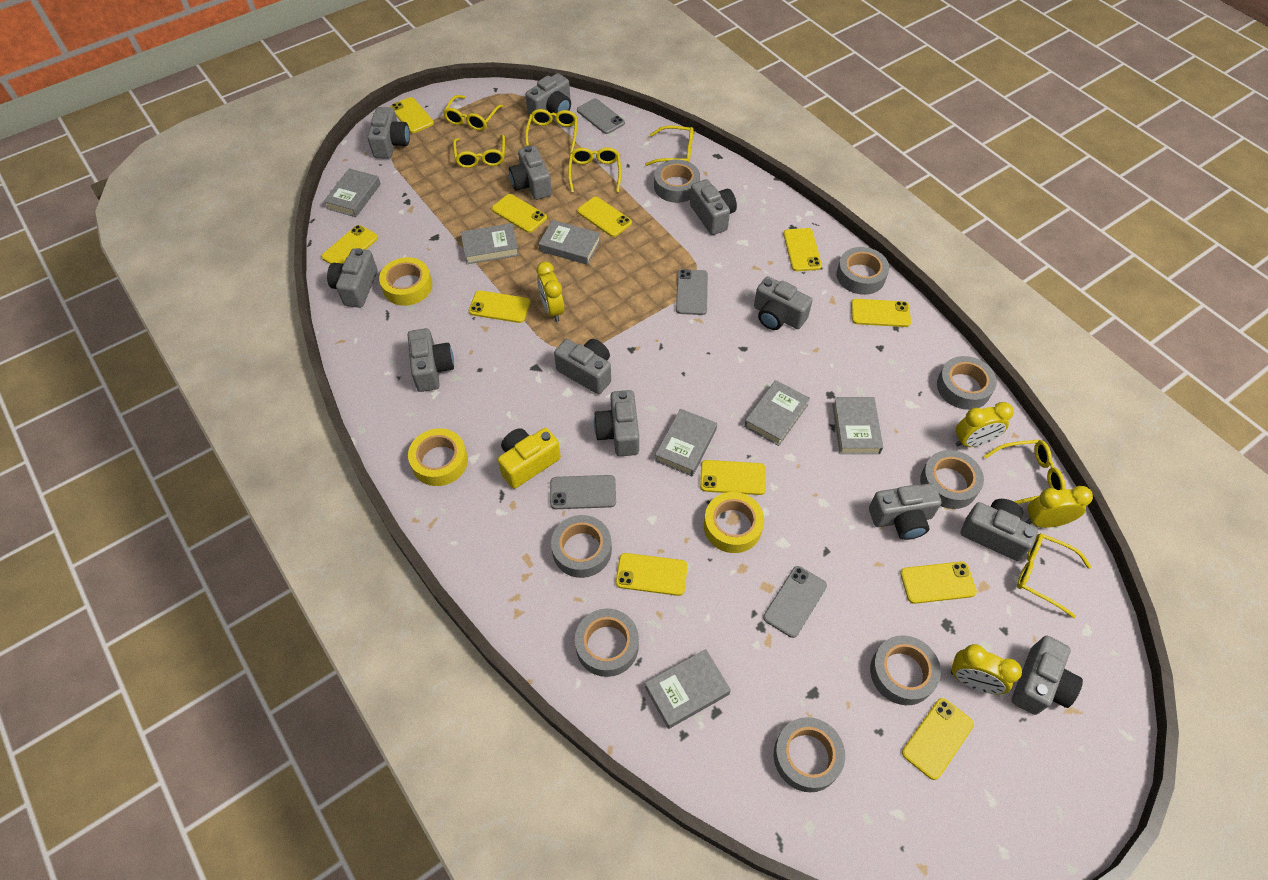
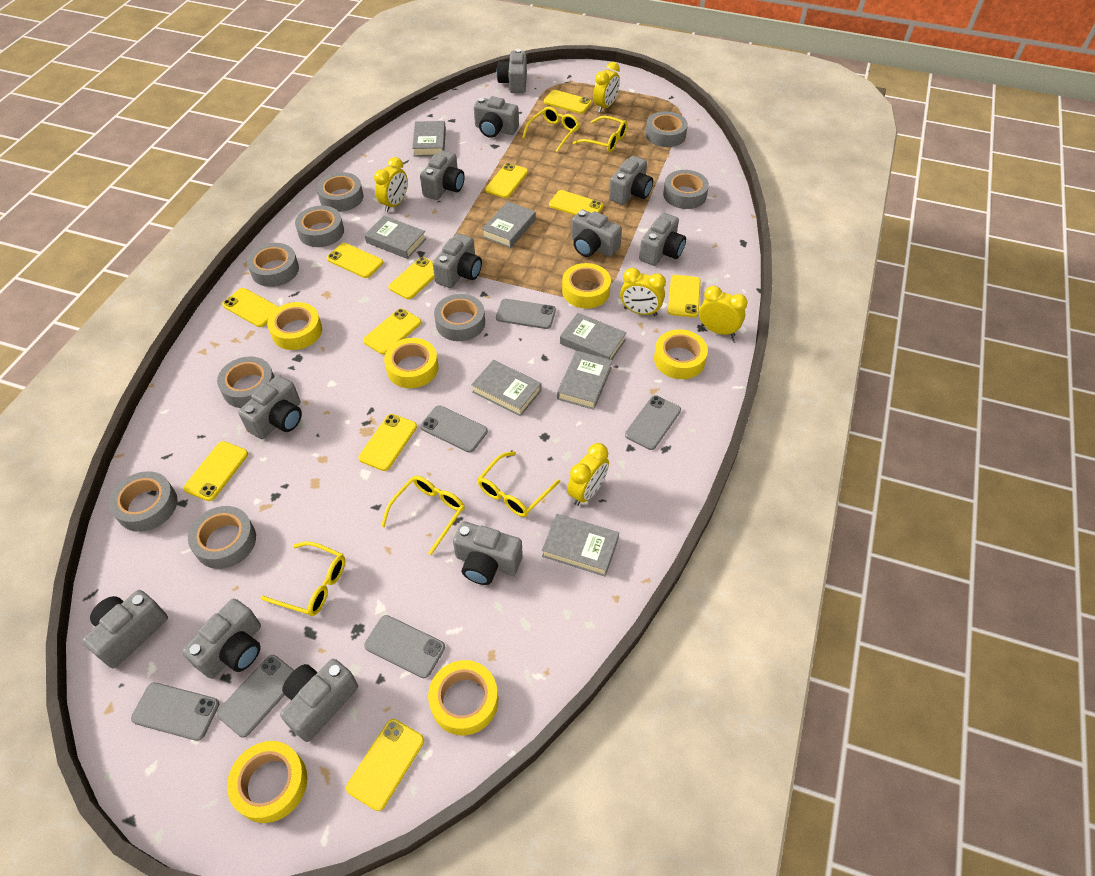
grey phone: 4 -> 6
grey tape: 8 -> 9
yellow camera: 1 -> 0
yellow clock: 4 -> 5
yellow glasses: 7 -> 5
yellow tape: 3 -> 6

